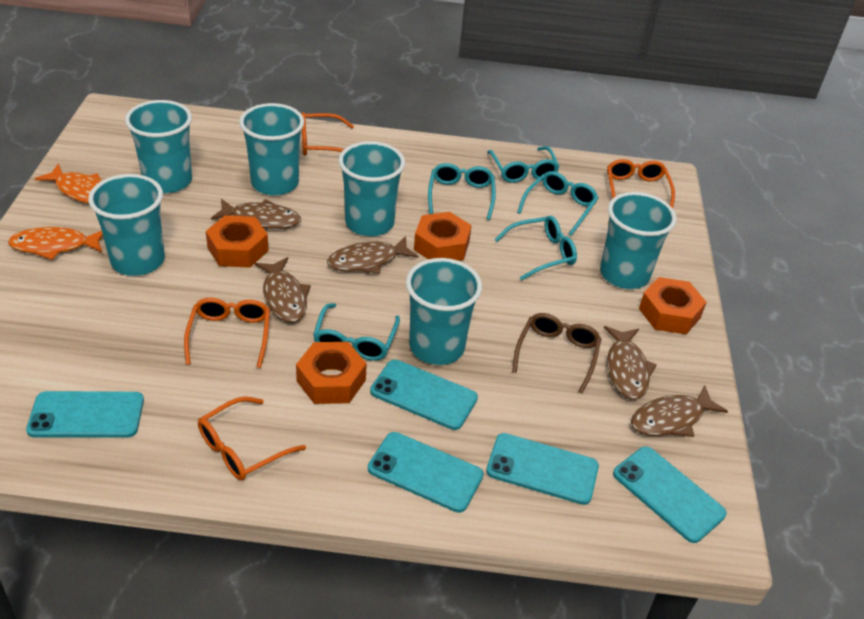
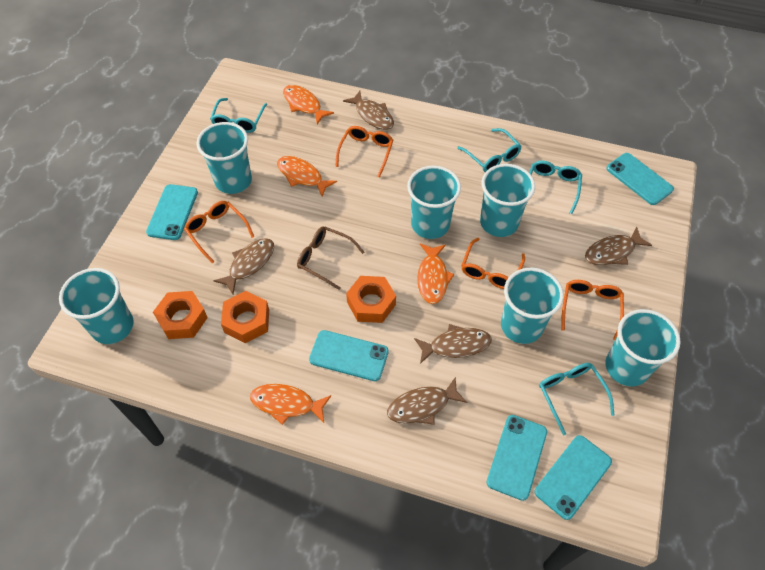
orange fish: 2 -> 4
orange nut: 4 -> 3
turquoise glasses: 5 -> 4

